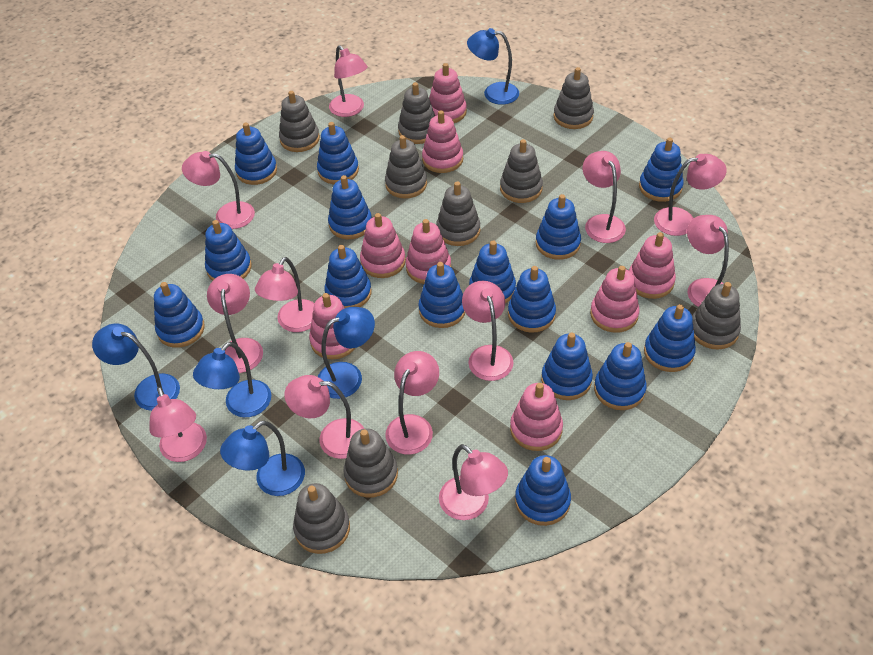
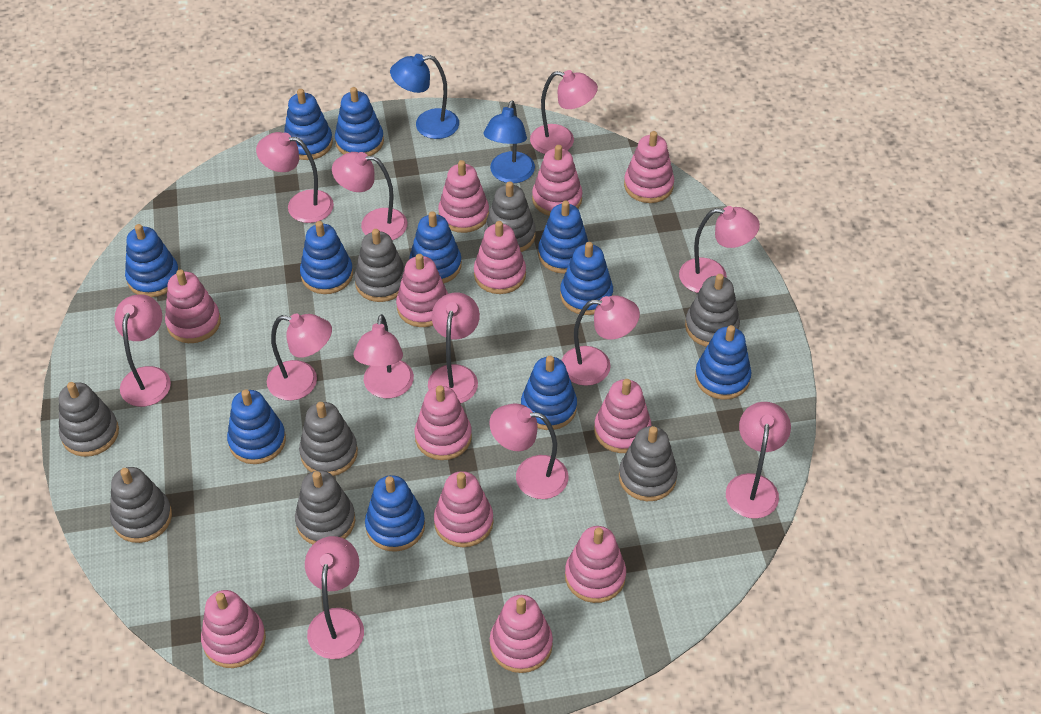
blue lamp: 5 -> 2
blue stacking toy: 15 -> 11
grey stacking toy: 9 -> 8
pink stacking toy: 8 -> 12

